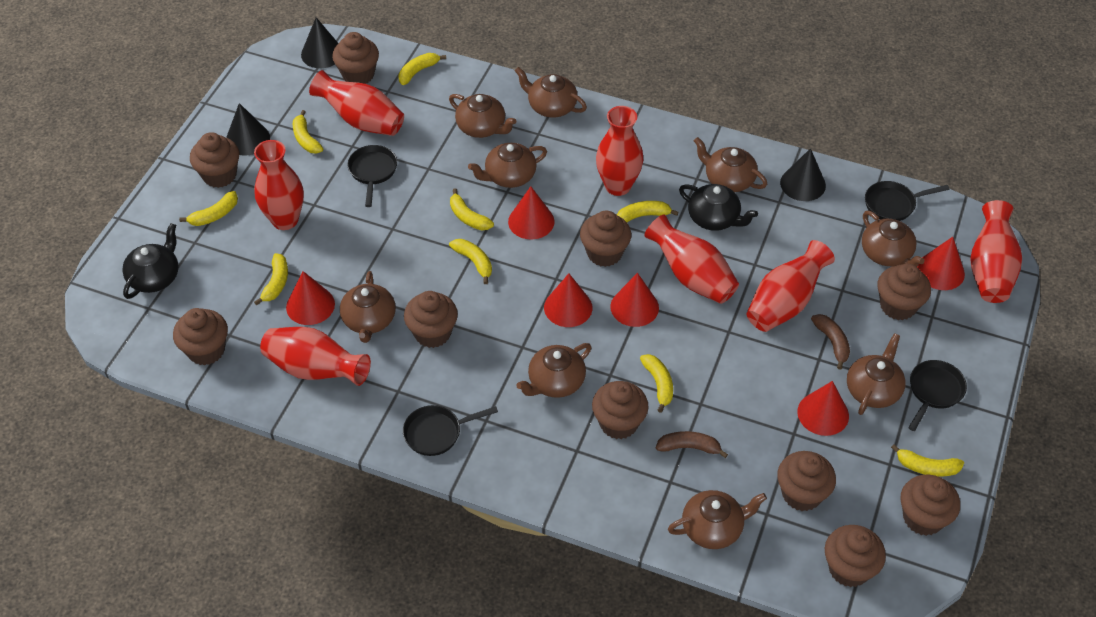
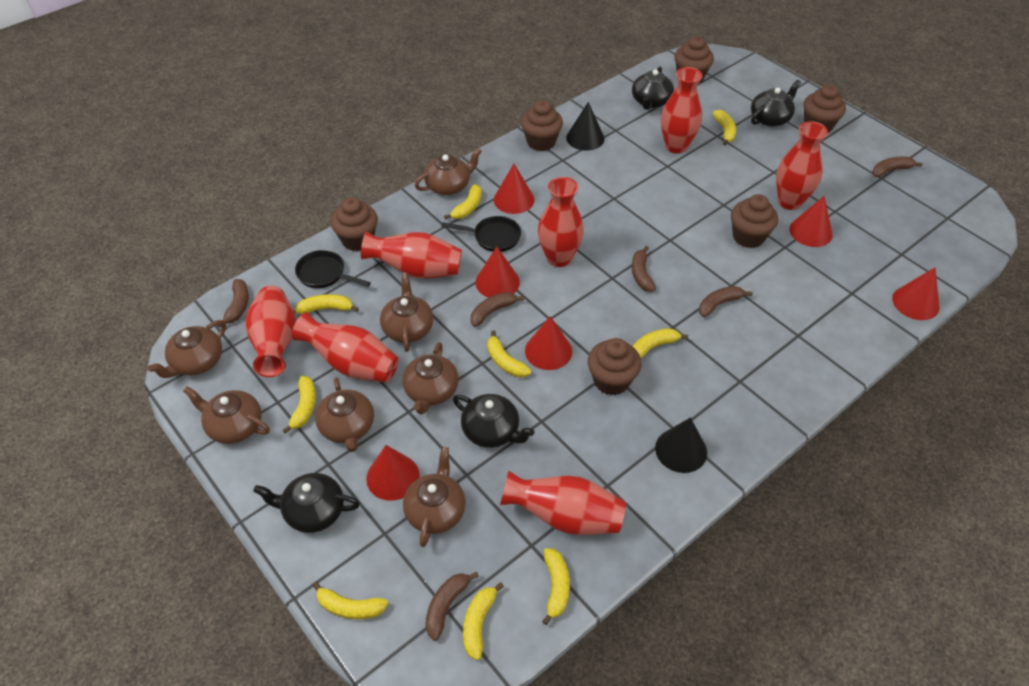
black cone: 3 -> 2
black pan: 4 -> 2
black teapot: 2 -> 4
brown banana: 2 -> 6
brown cupcake: 10 -> 6
brown teapot: 9 -> 7

